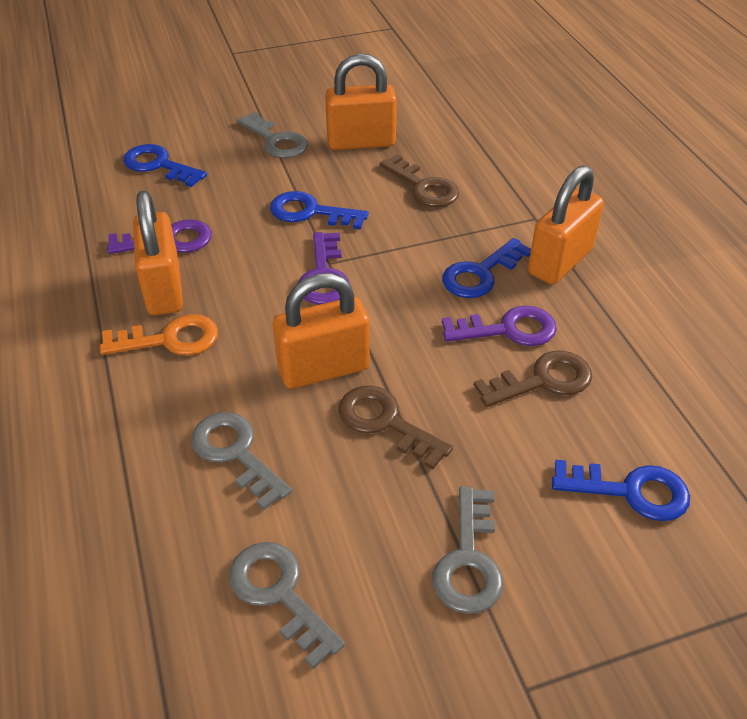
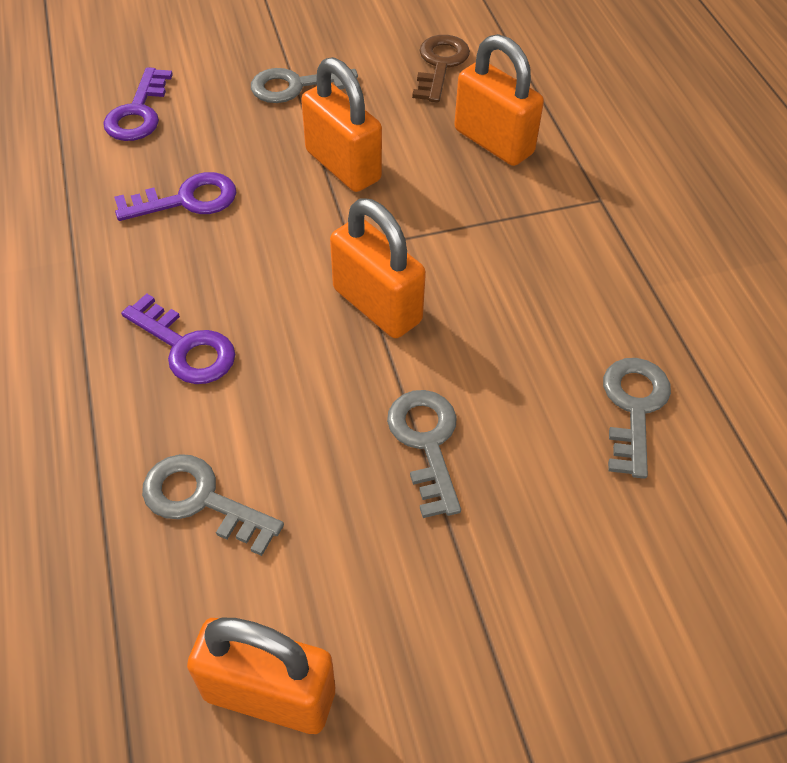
blue key: 4 -> 0
brown key: 3 -> 1
orange key: 1 -> 0

